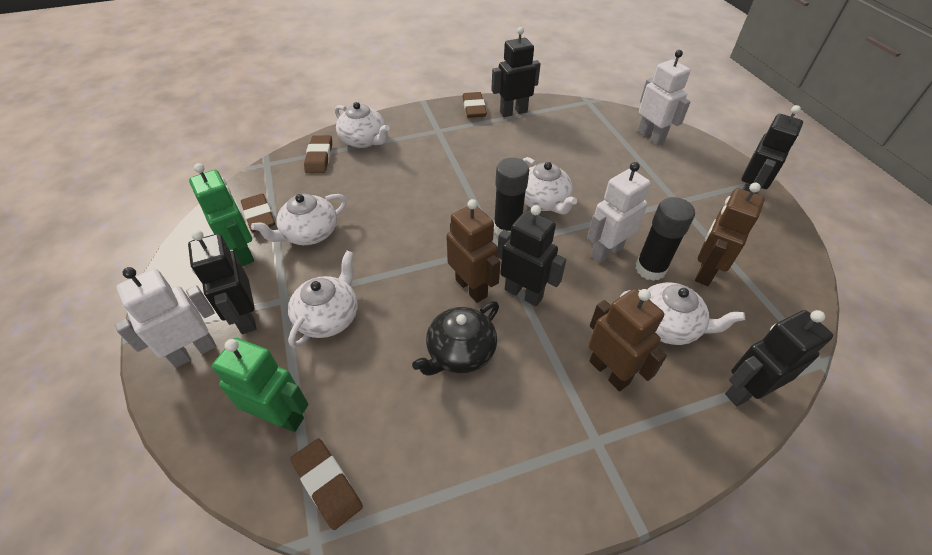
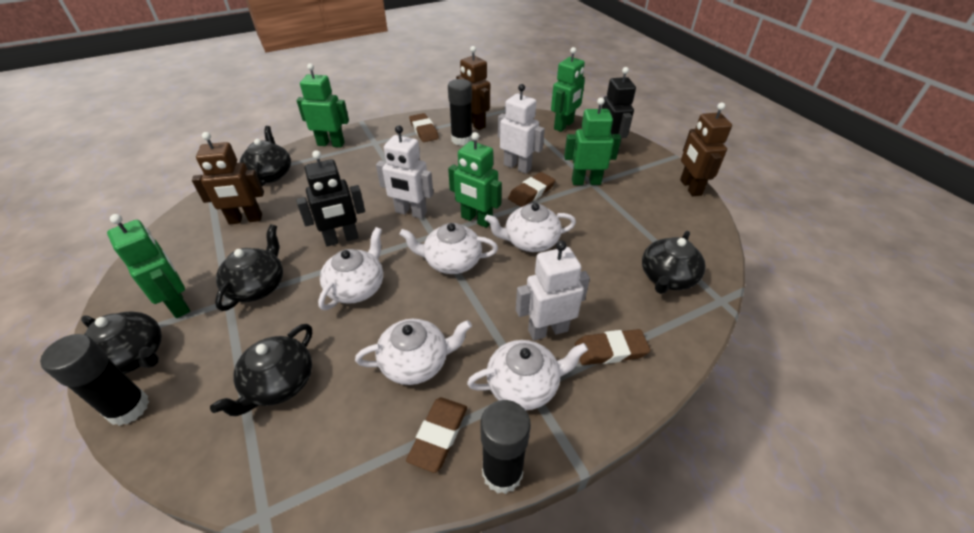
black glue stick: 2 -> 3
black robot: 5 -> 2
black teapot: 1 -> 5
green robot: 2 -> 5

